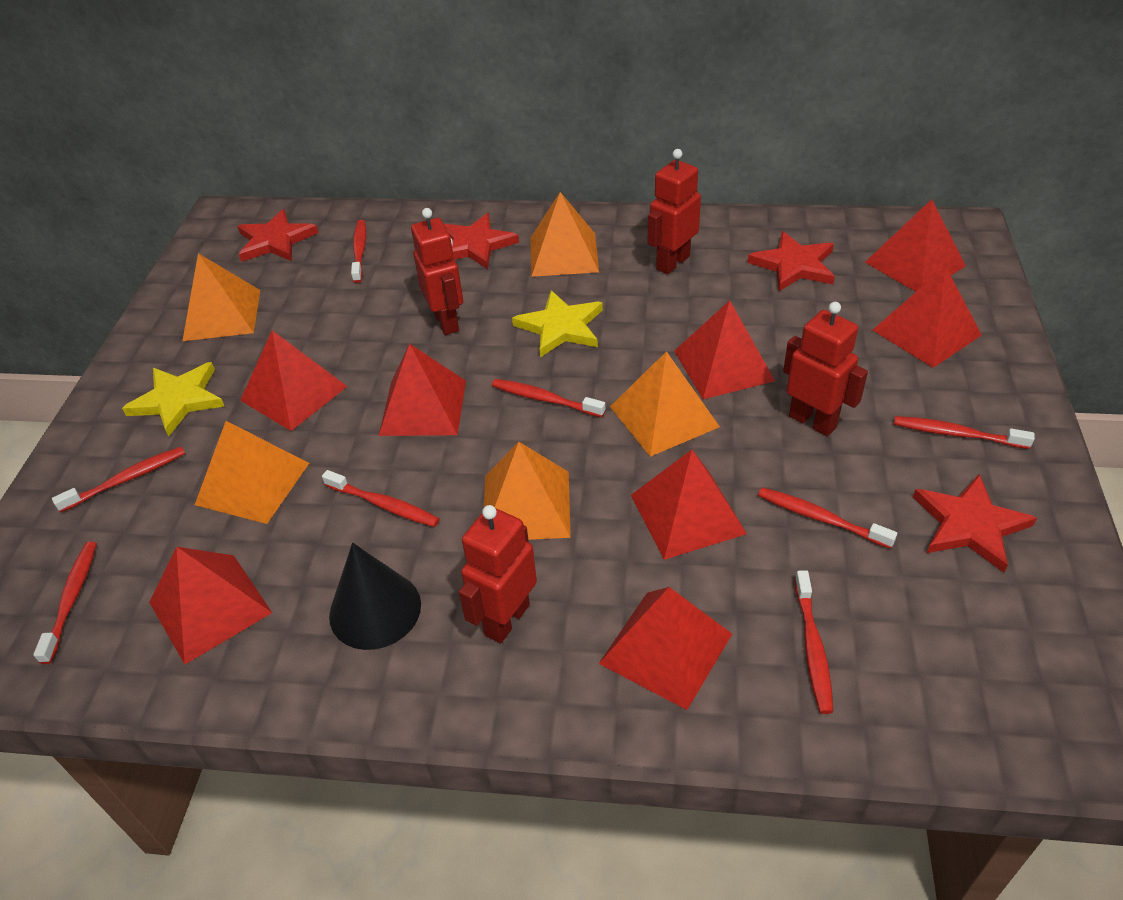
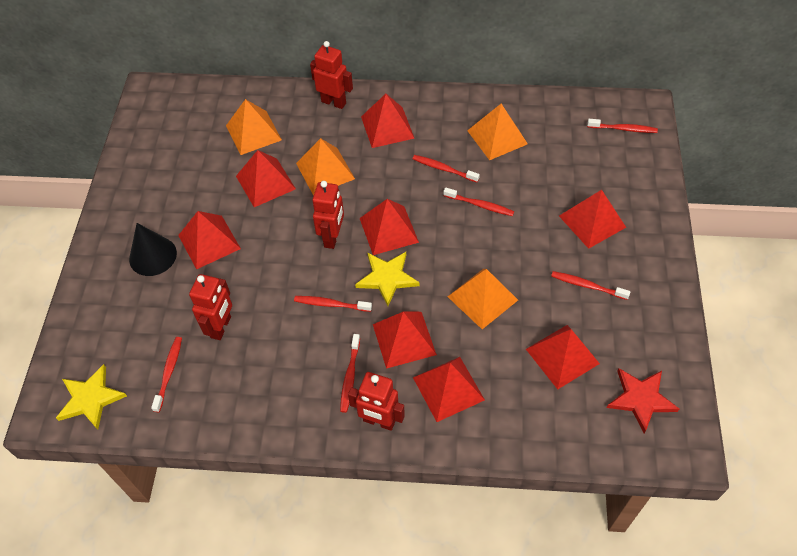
orange pyramid: 5 -> 4
red star: 4 -> 1
red toothbrush: 8 -> 7

